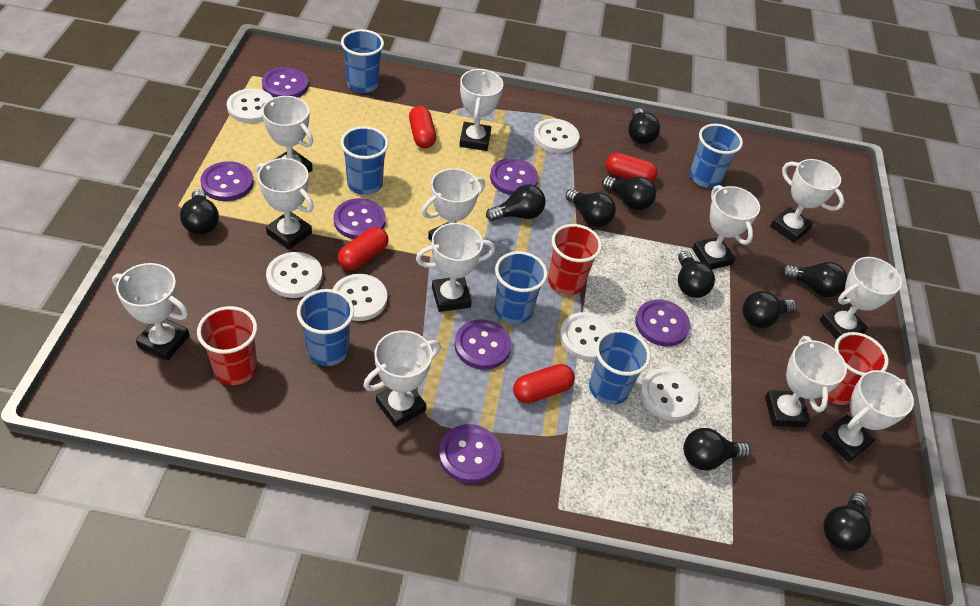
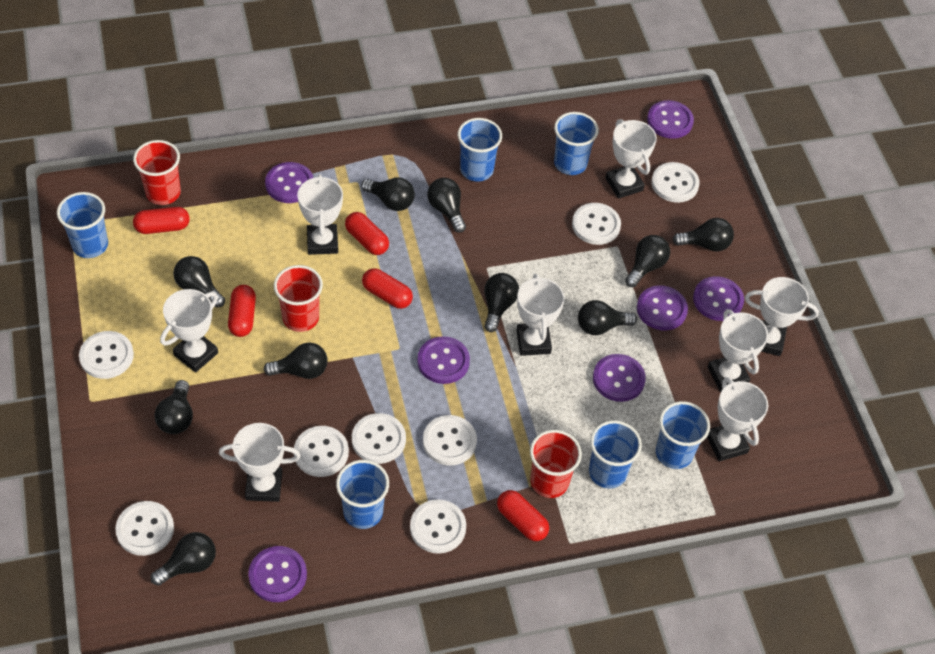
red capsule: 4 -> 5
white button: 6 -> 8
white trophy: 12 -> 8

